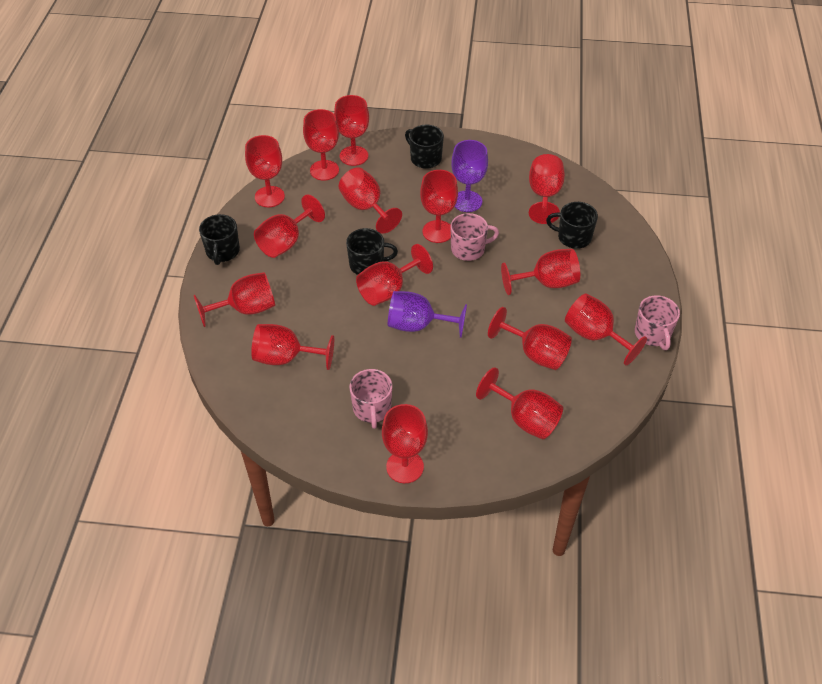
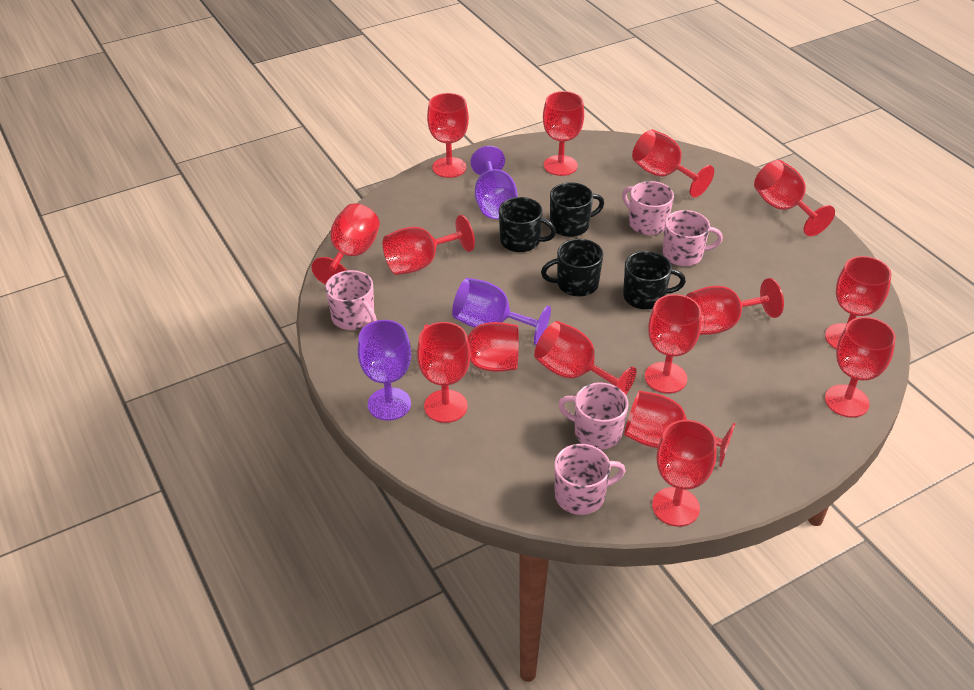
pink mug: 3 -> 5
purple goblet: 2 -> 3

